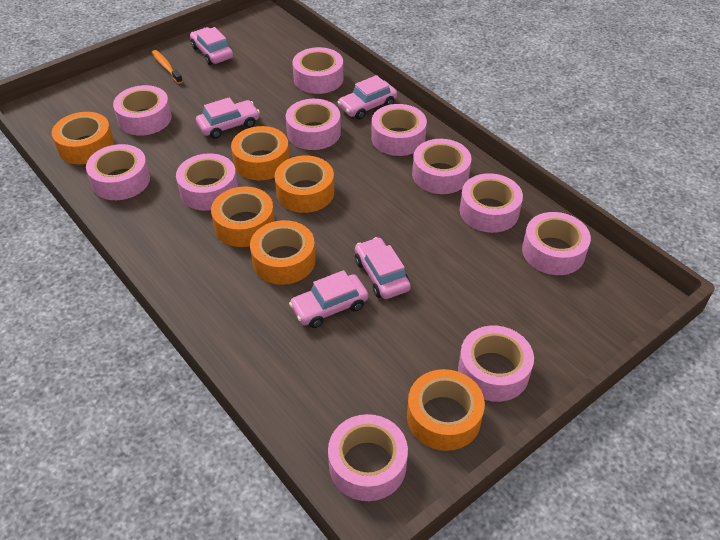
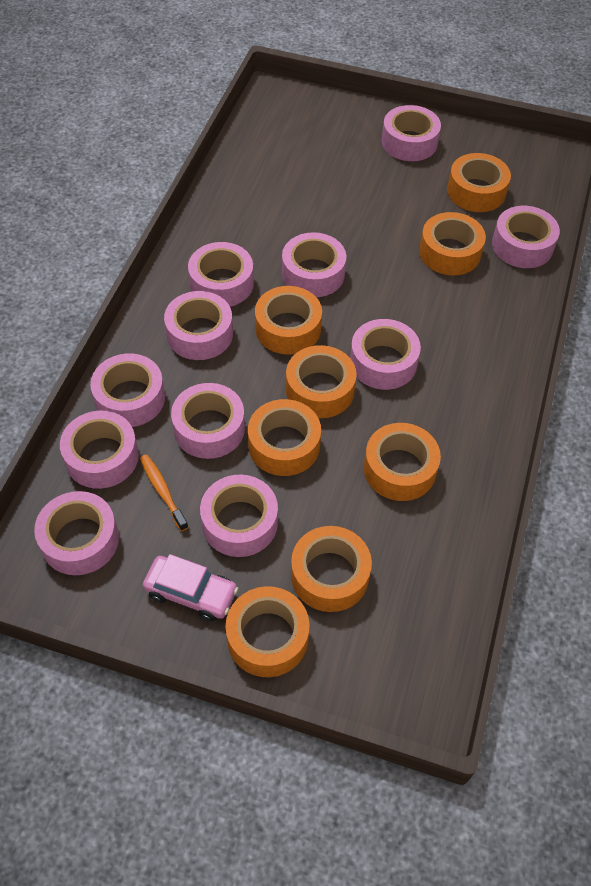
orange tape: 6 -> 8
pink car: 5 -> 1

